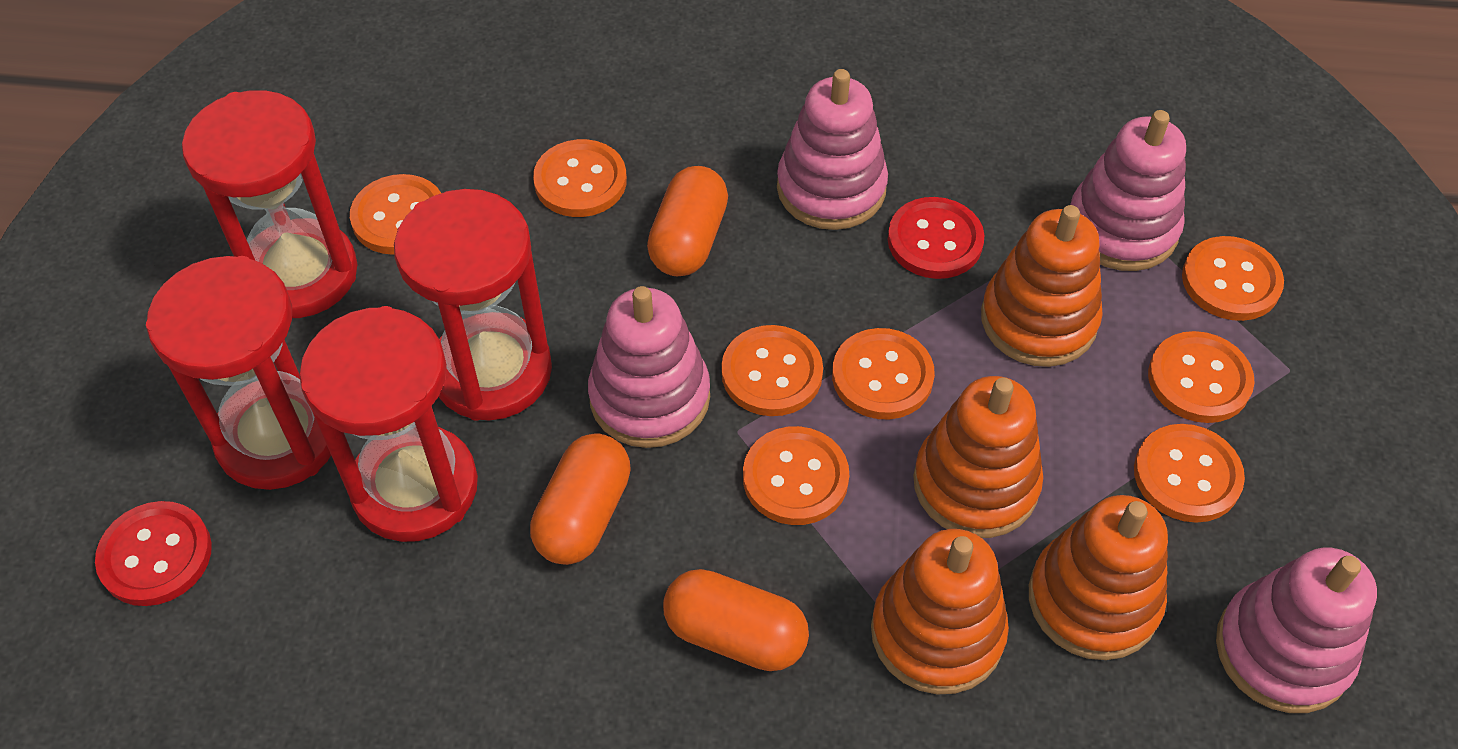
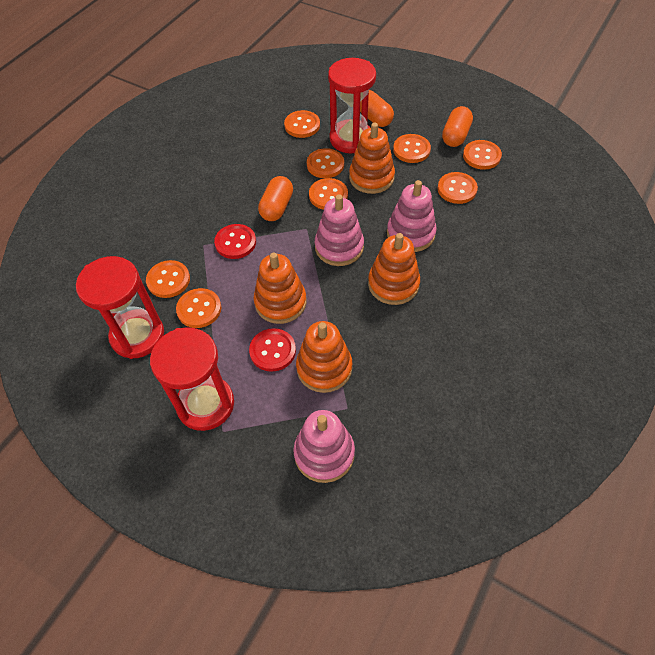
pink stacking toy: 4 -> 3
red hourglass: 4 -> 3

